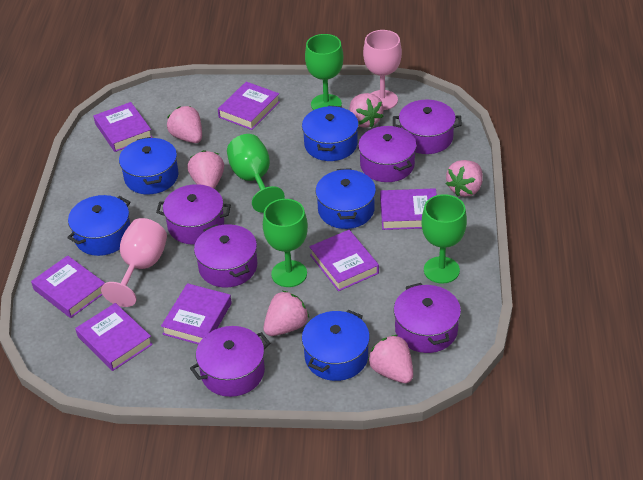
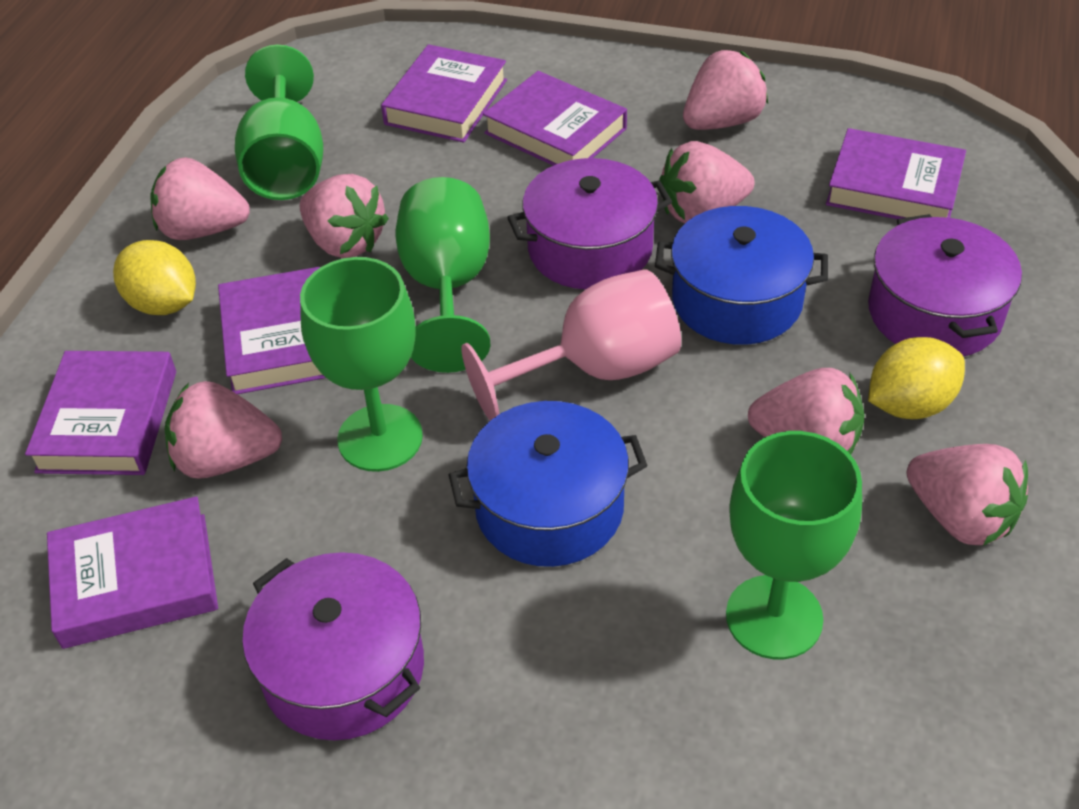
blue pot: 5 -> 2
pink goblet: 2 -> 1
pink strawberry: 6 -> 7
purple book: 7 -> 6
purple pot: 6 -> 3
yellow lemon: 0 -> 2

